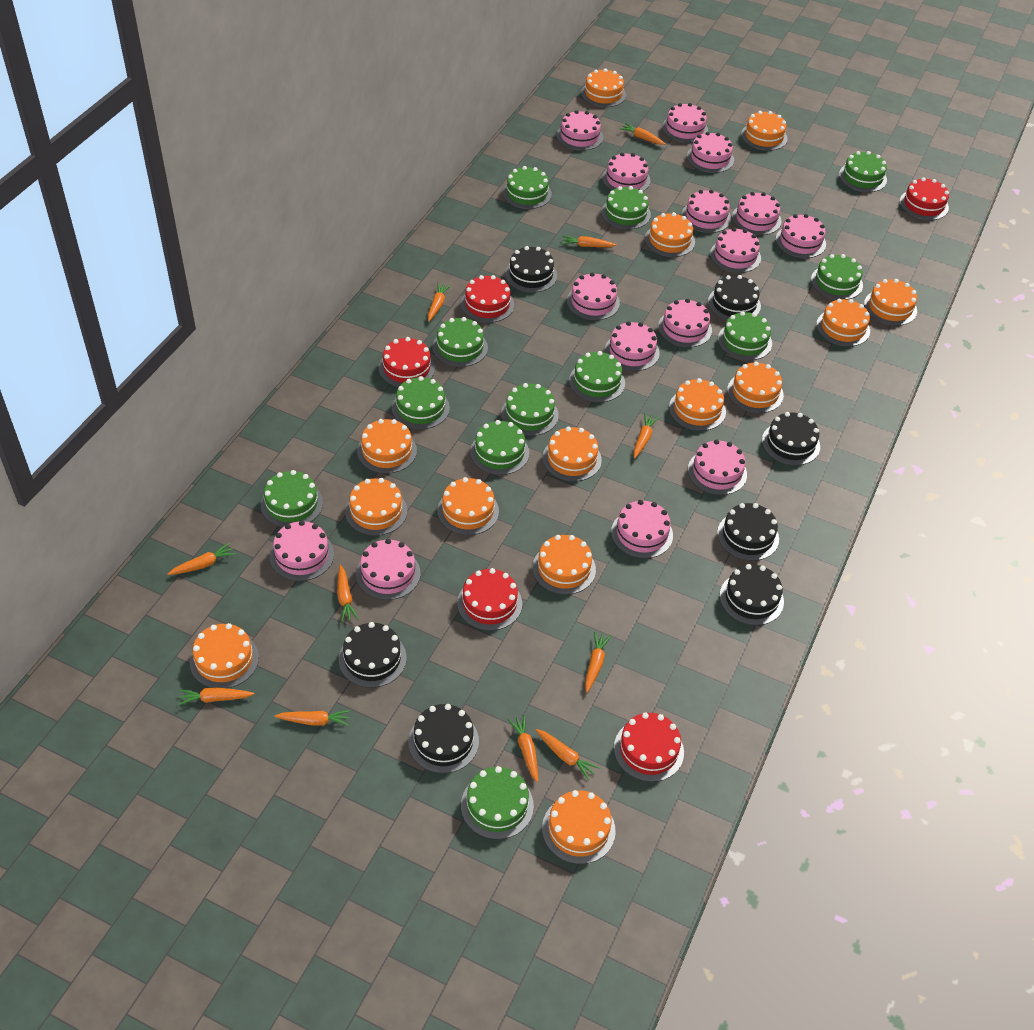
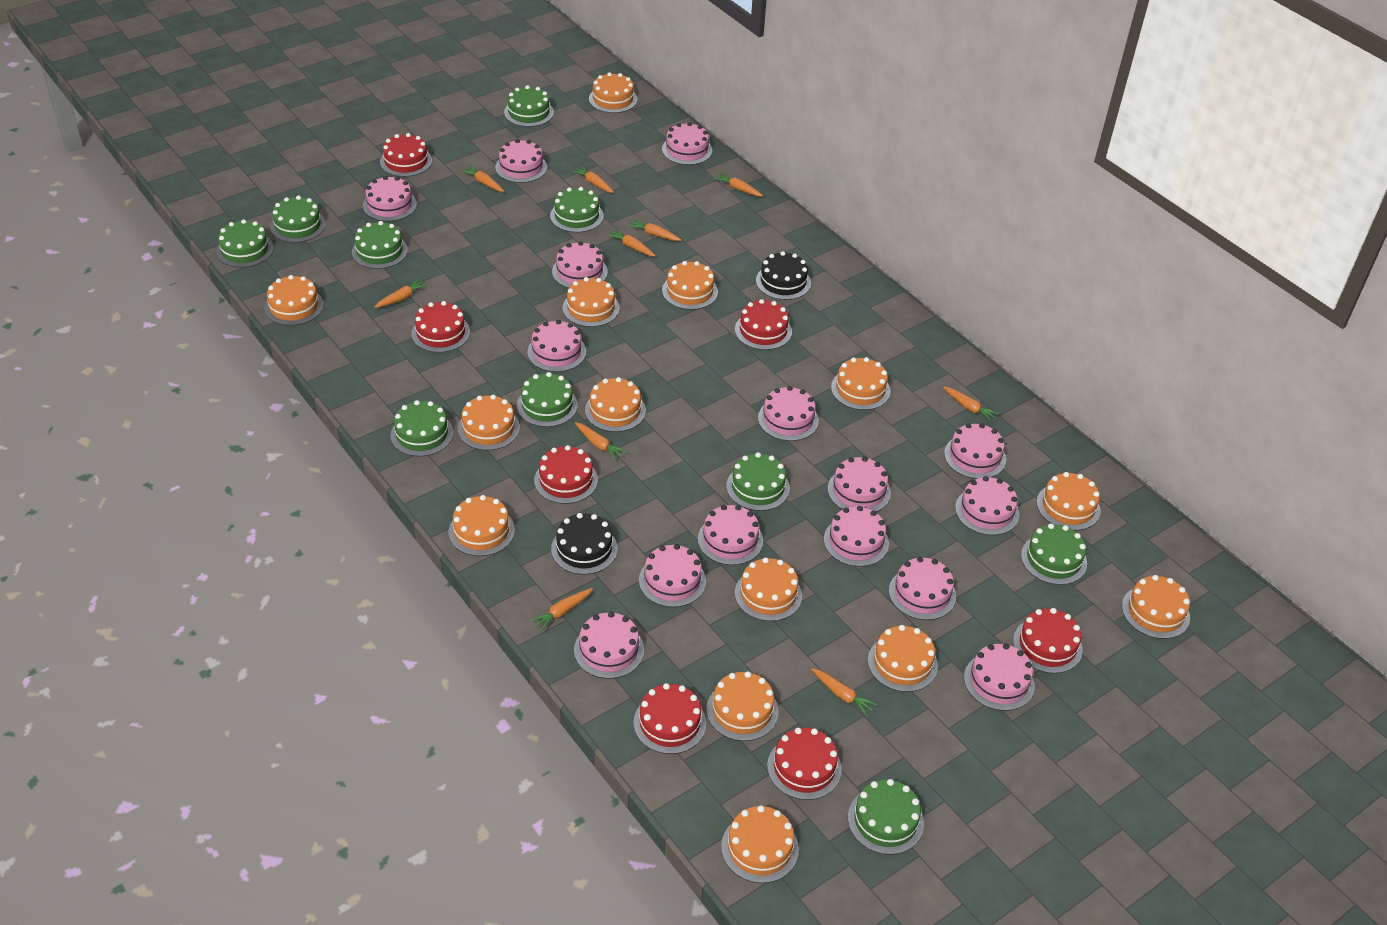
black cake: 7 -> 2
green cake: 12 -> 10
orange carrot: 11 -> 10
red cake: 5 -> 7

